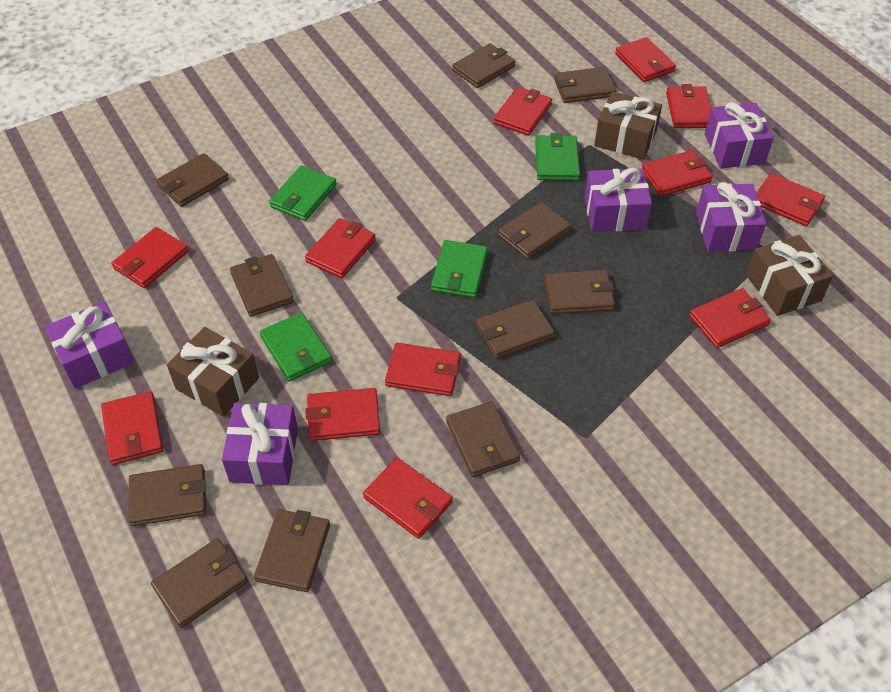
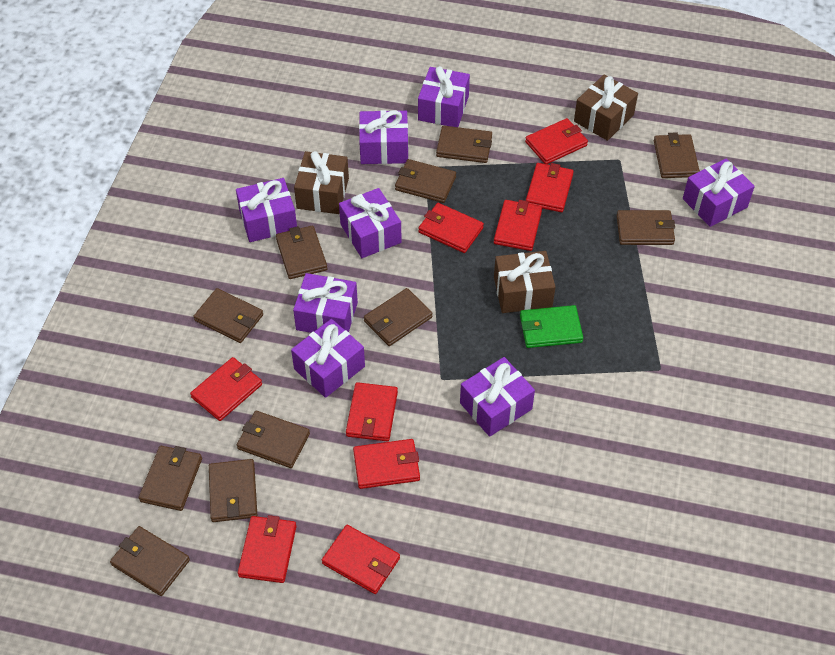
green wallet: 4 -> 1
purple gift: 5 -> 8
red wallet: 12 -> 9

